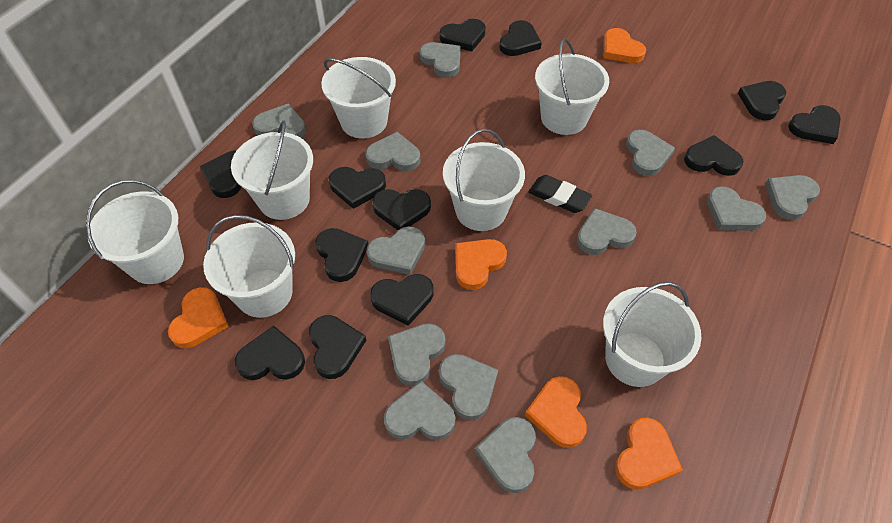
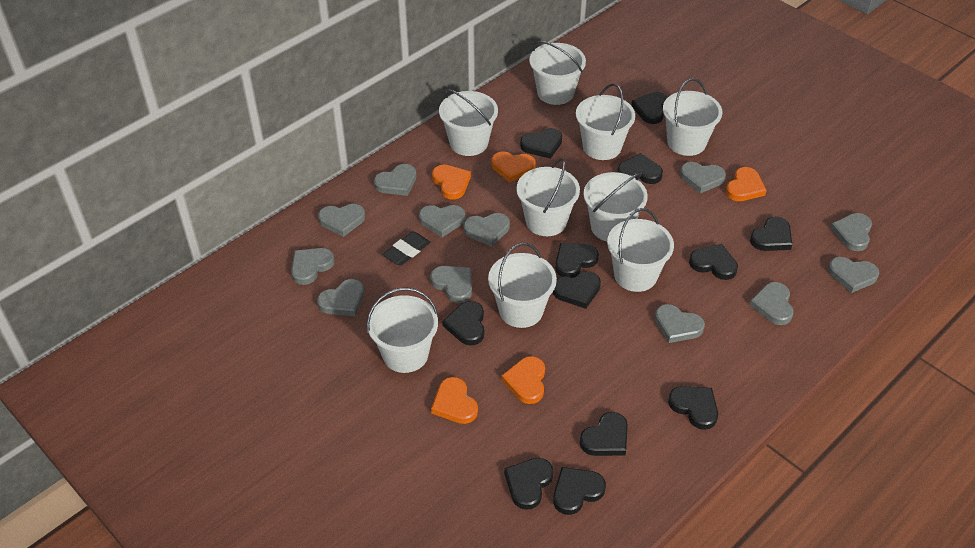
white bucket: 7 -> 9

